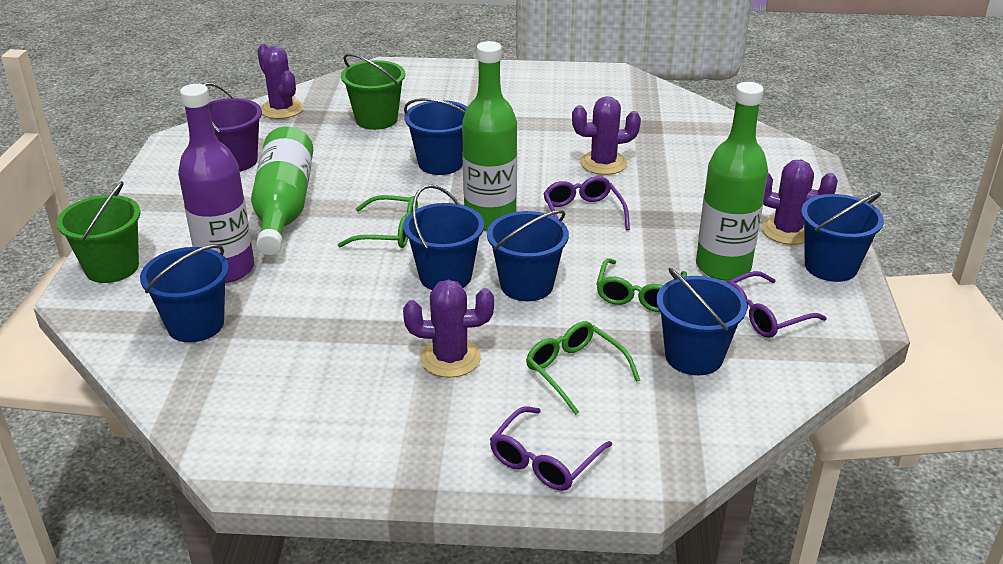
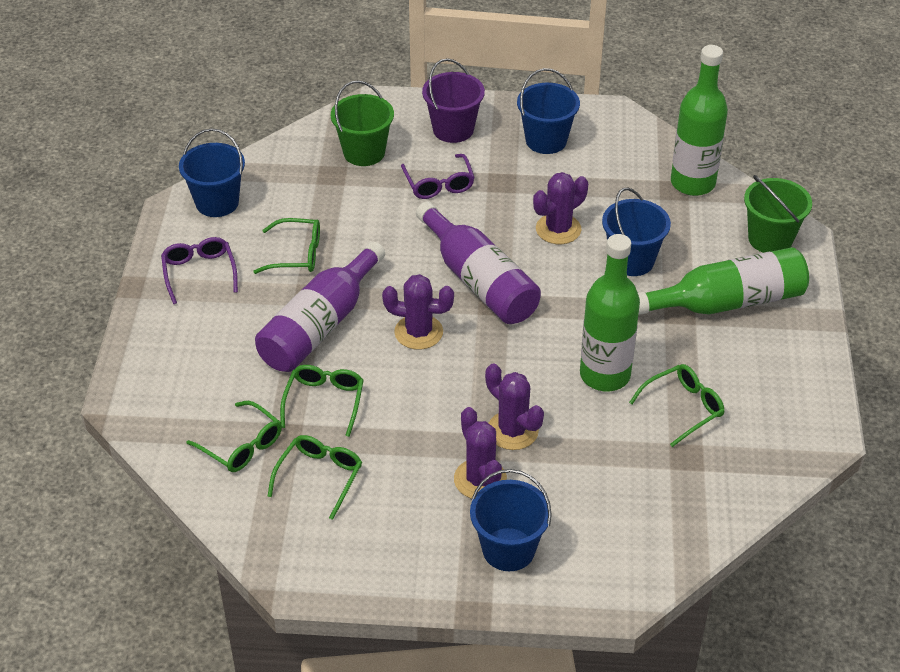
blue bucket: 6 -> 4
green glasses: 3 -> 5
purple bottle: 1 -> 2
purple glasses: 3 -> 2

